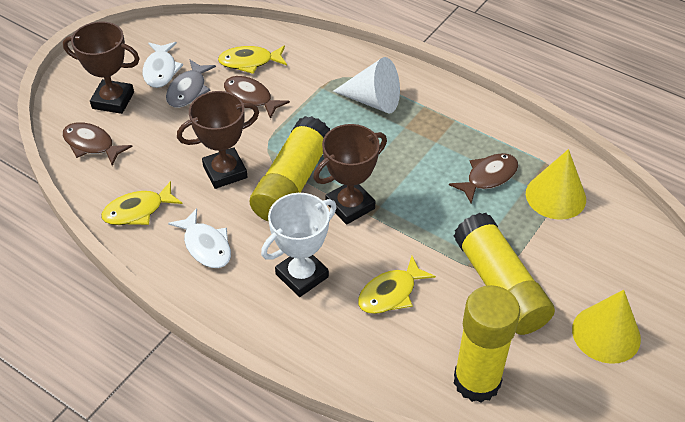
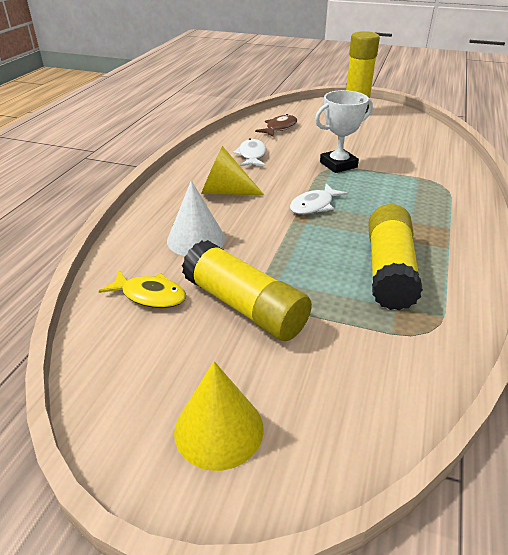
brown fish: 3 -> 1
brown trophy: 3 -> 0
grey fish: 1 -> 0
yellow fish: 3 -> 1

